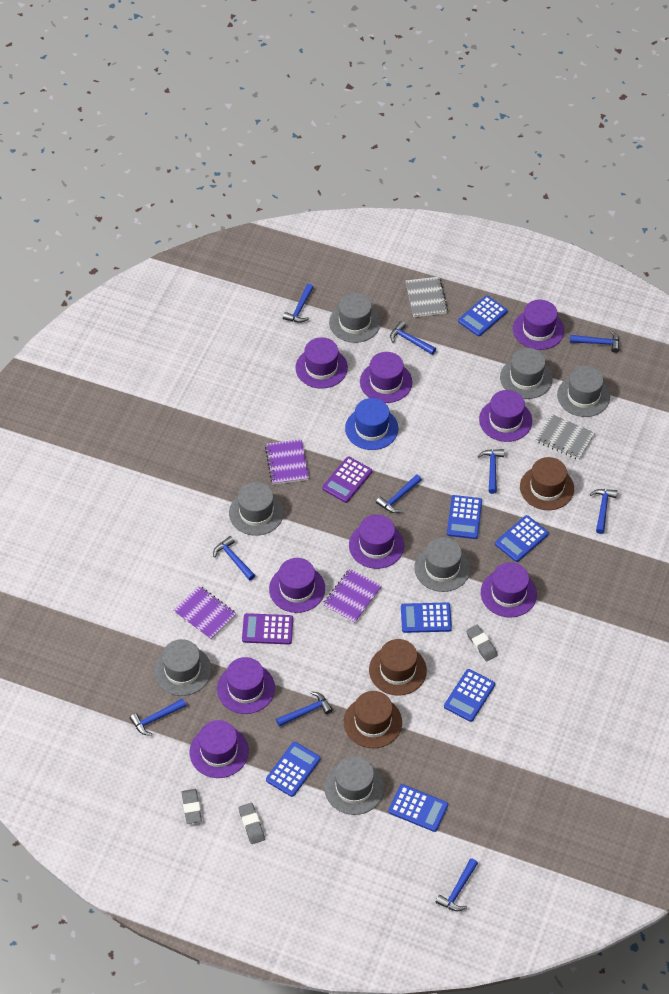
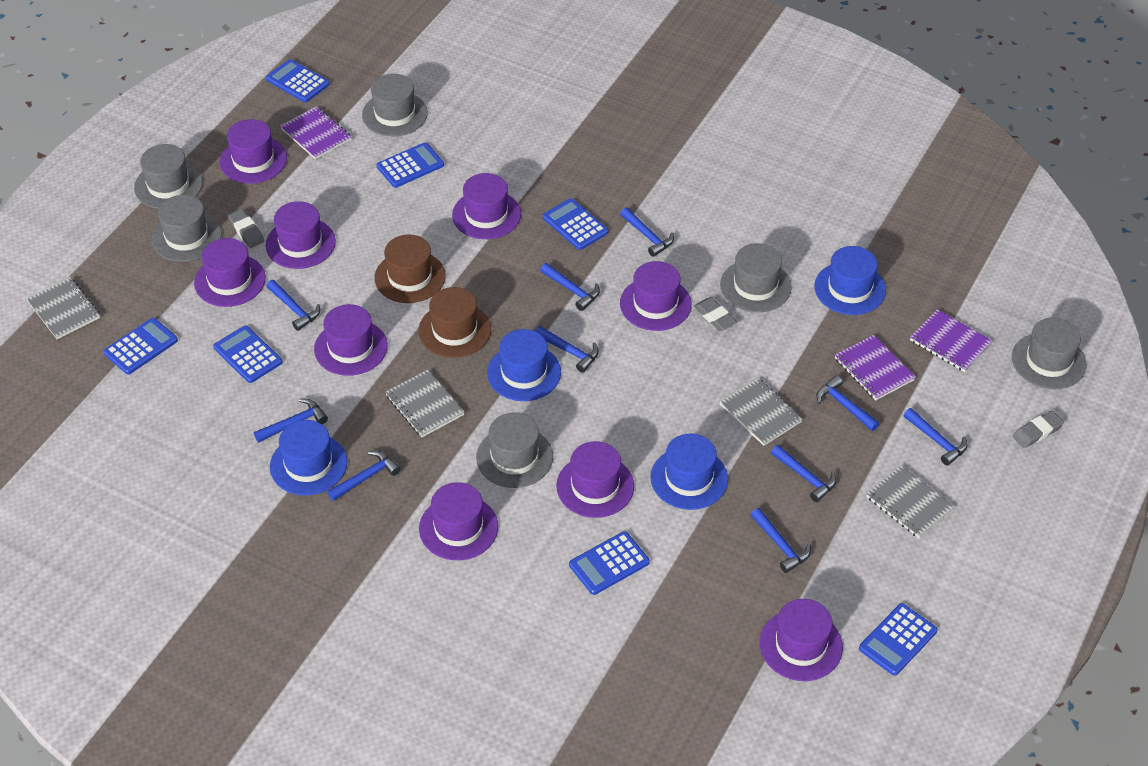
blue hat: 1 -> 4
brown hat: 3 -> 2
grey hat: 7 -> 6
grey notebook: 2 -> 4
purple calculator: 2 -> 0

